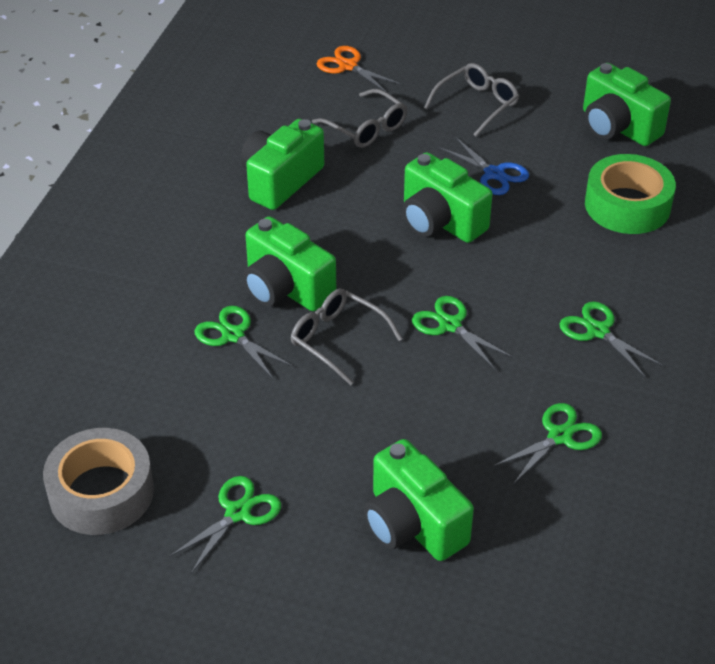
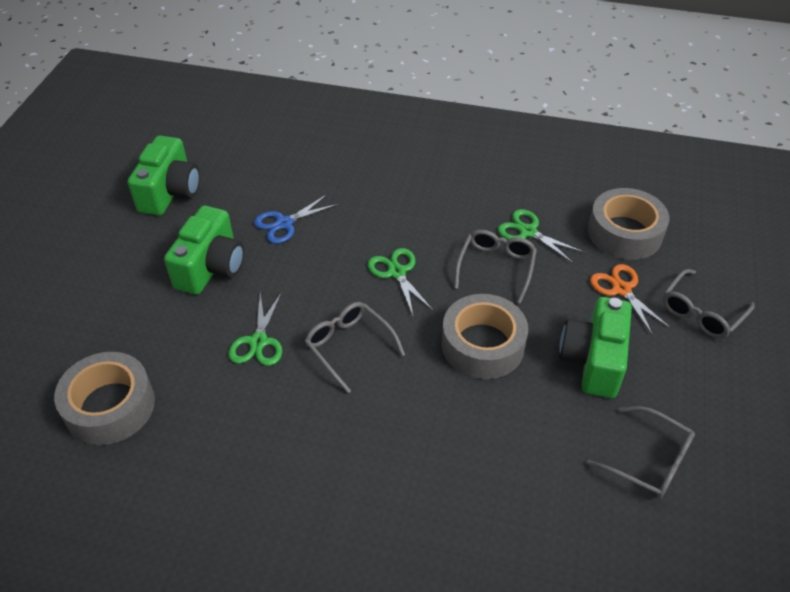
green camera: 5 -> 3
green scissors: 5 -> 3
green tape: 1 -> 0
grey glasses: 3 -> 4
grey tape: 1 -> 3

